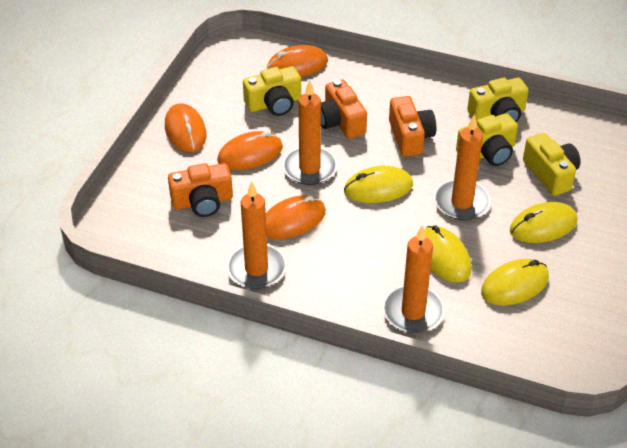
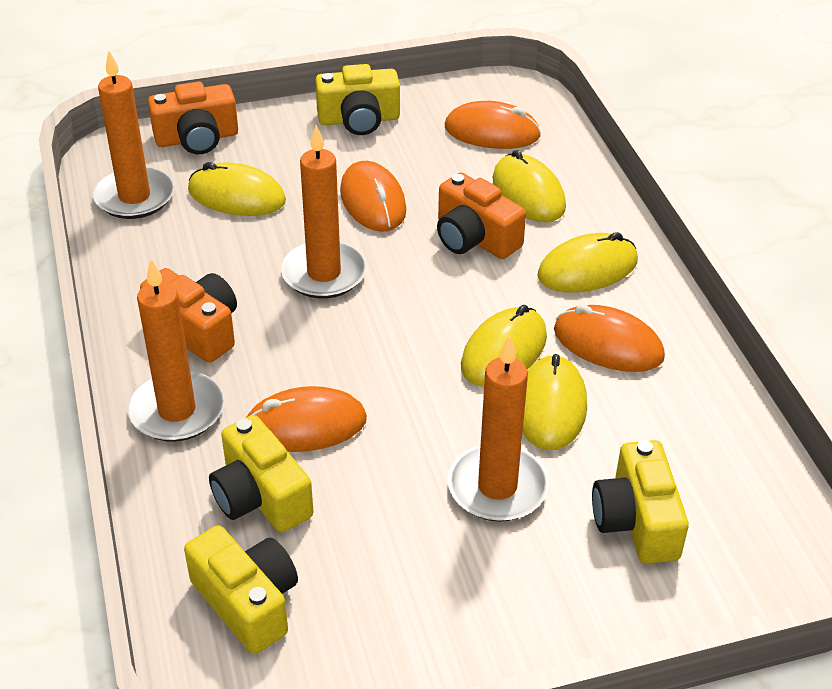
yellow mouse: 4 -> 5

